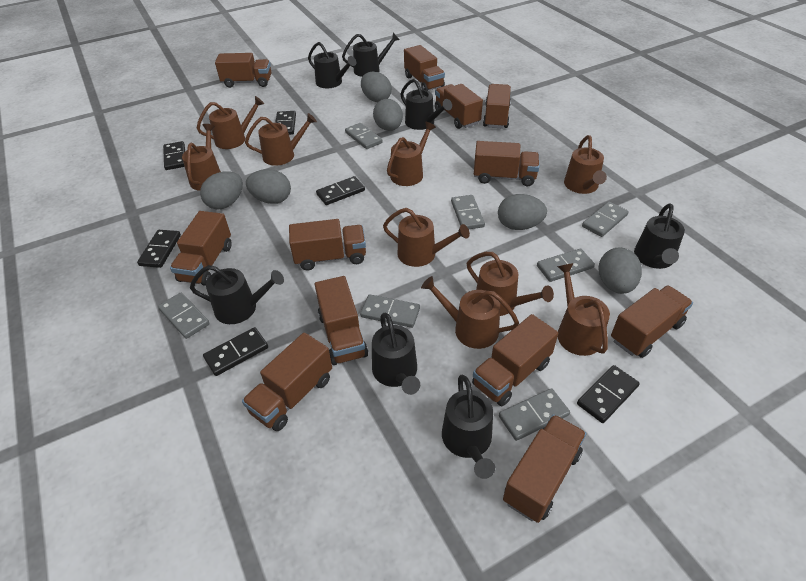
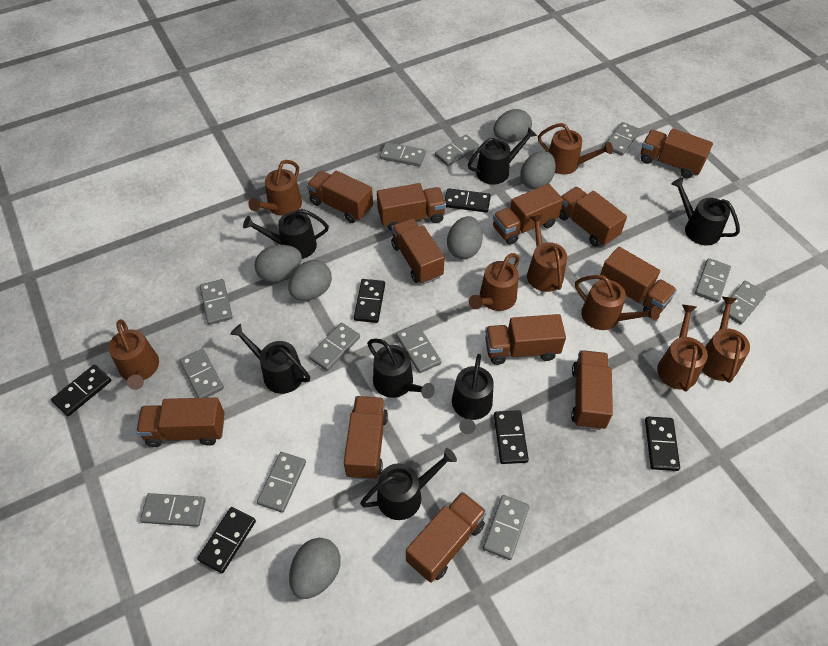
brown watering can: 9 -> 8
grey domino: 7 -> 12

